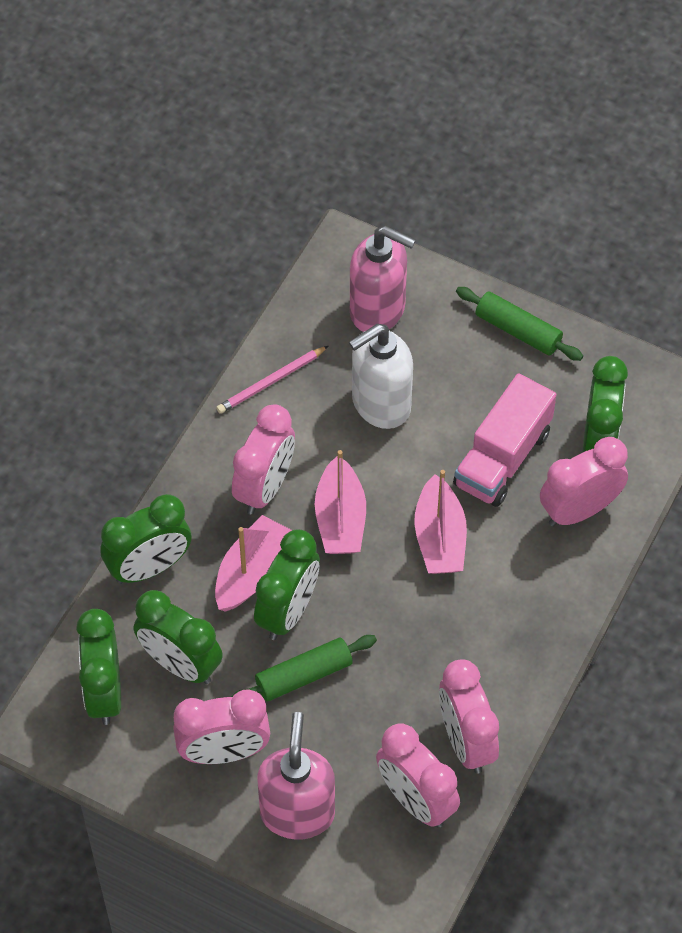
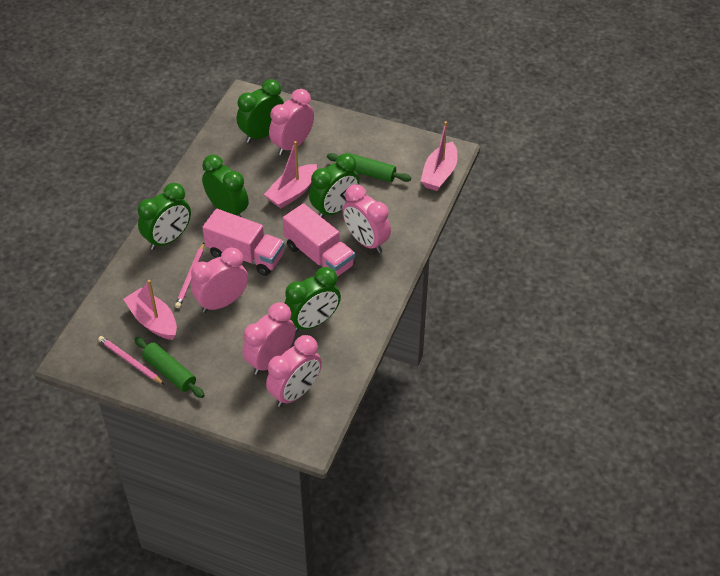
pink pencil: 1 -> 2
pink soap dispenser: 2 -> 0
pink truck: 1 -> 2
white soap dispenser: 1 -> 0

